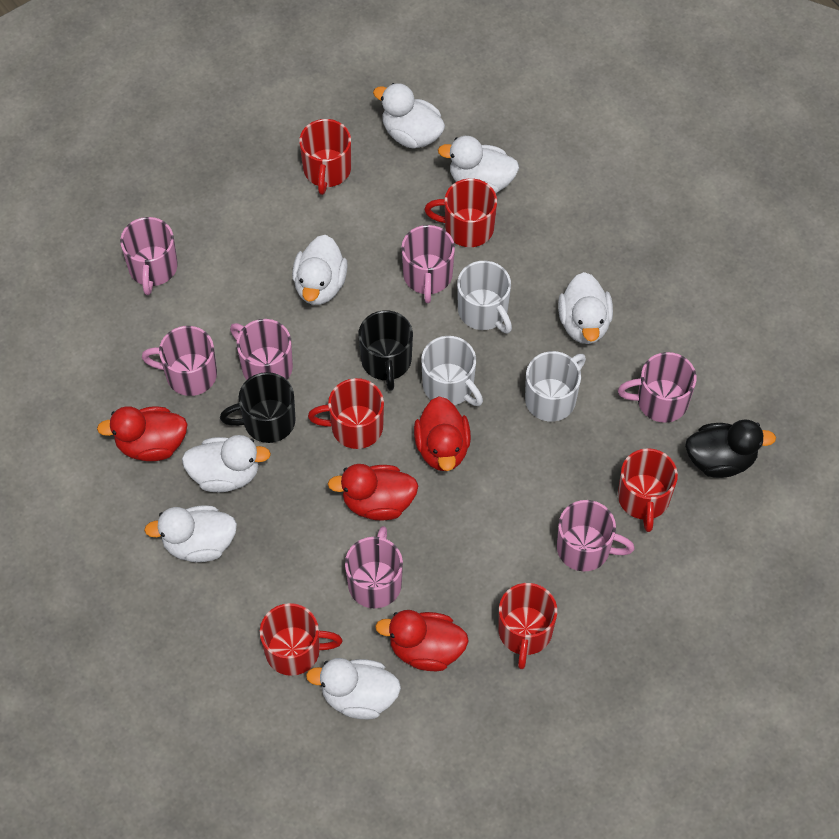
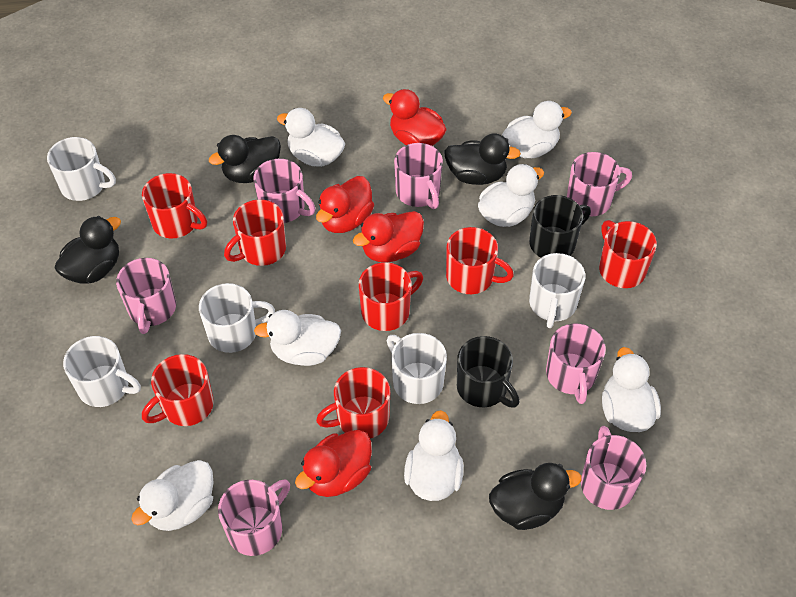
black duck: 1 -> 4
red mug: 6 -> 7
white mug: 3 -> 5

